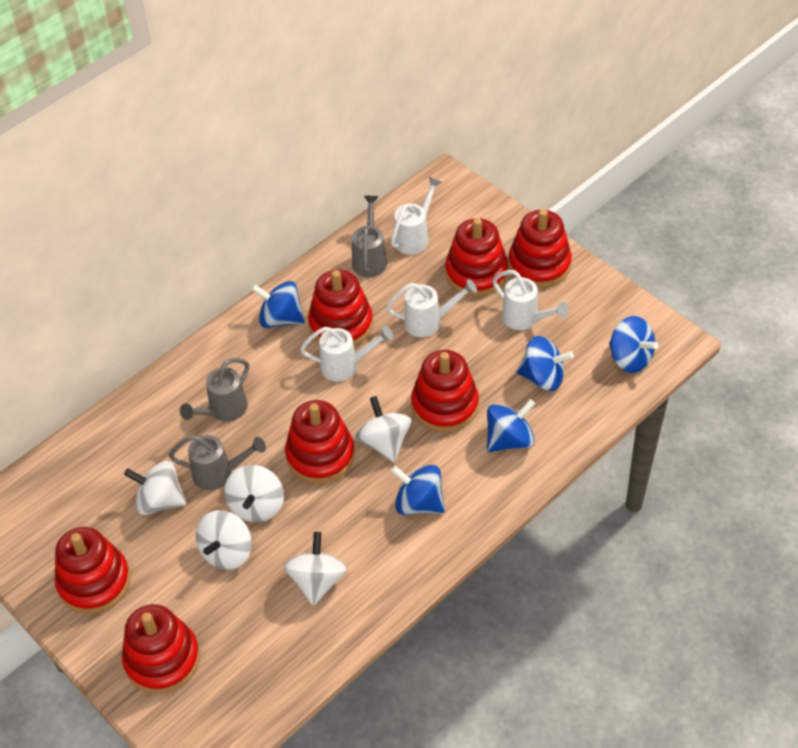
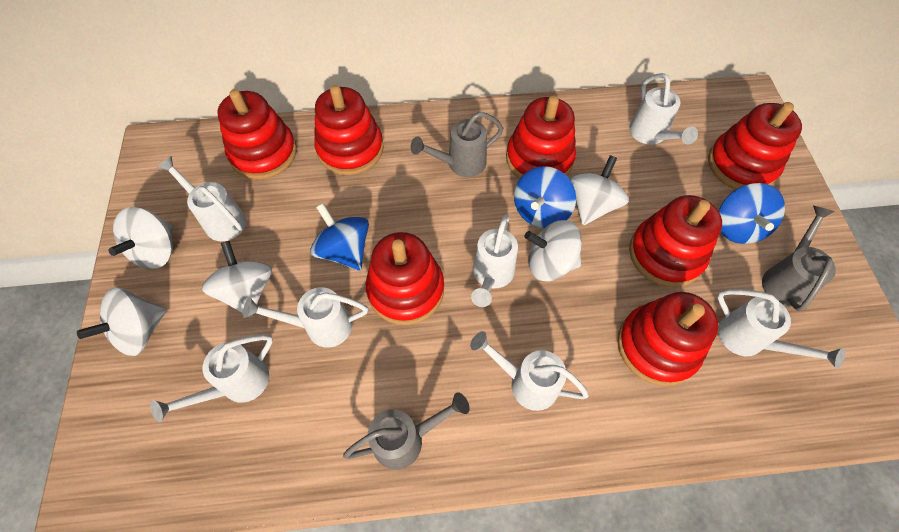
blue spinning top: 5 -> 3
white watering can: 4 -> 7

